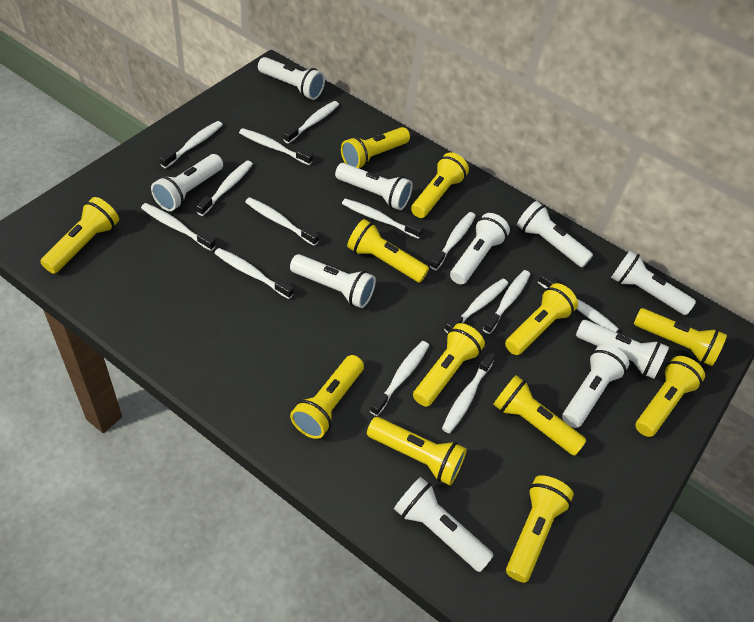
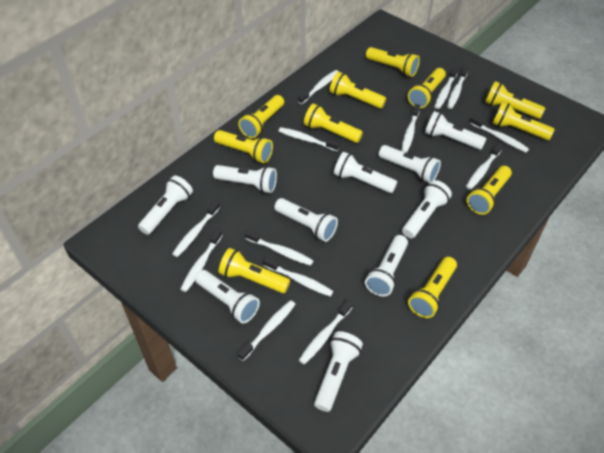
white toothbrush: 14 -> 13
yellow flashlight: 12 -> 11

